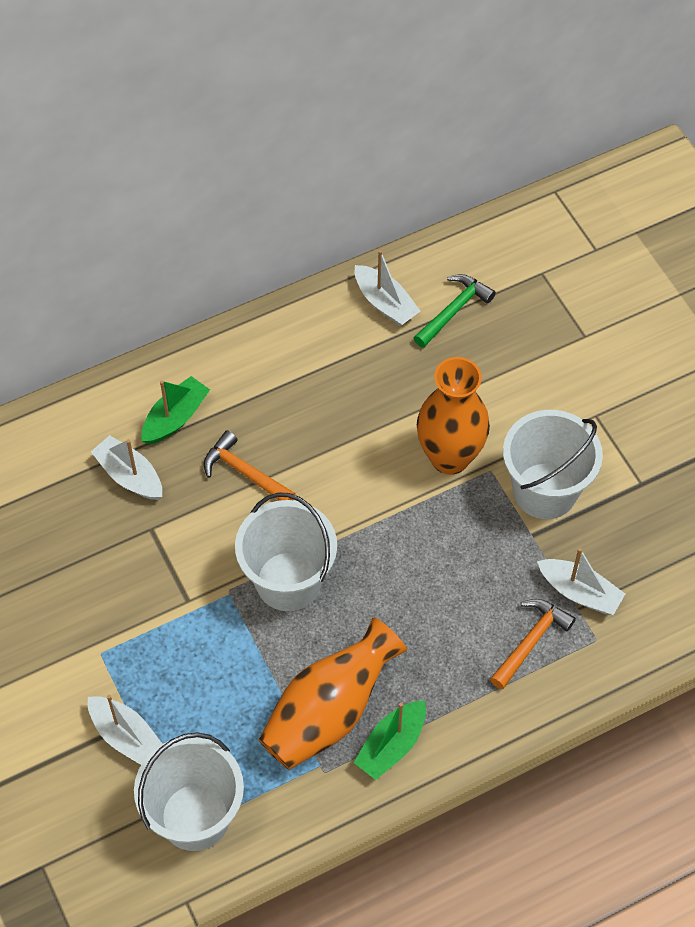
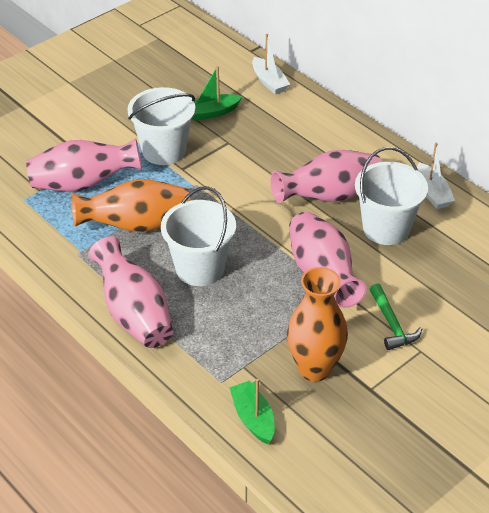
orange hammer: 2 -> 0
pink vase: 0 -> 4
white boat: 4 -> 2

